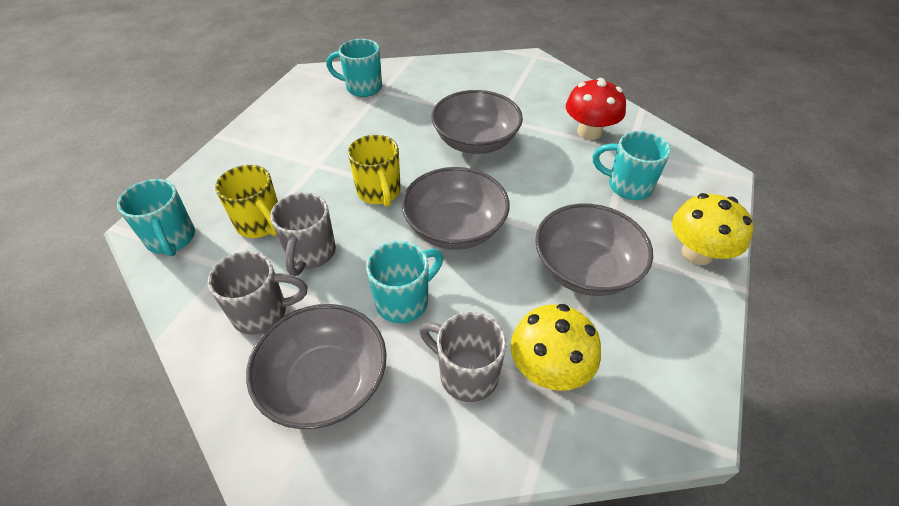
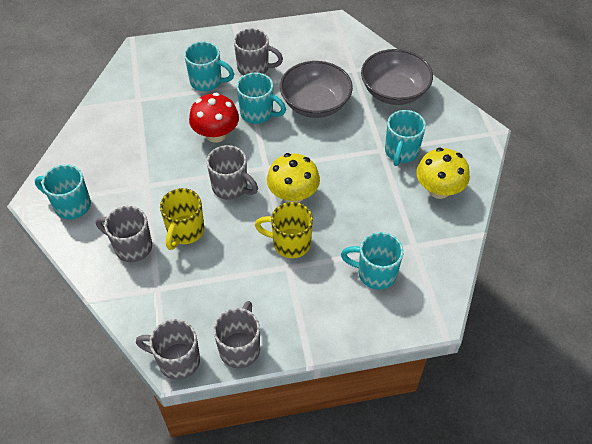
grey bowl: 4 -> 2
grey mug: 3 -> 5
turquoise mug: 4 -> 5

